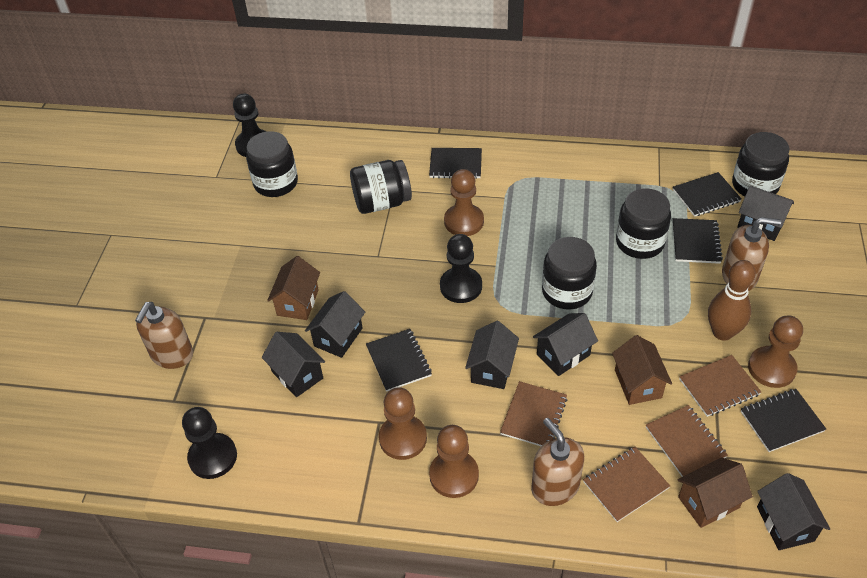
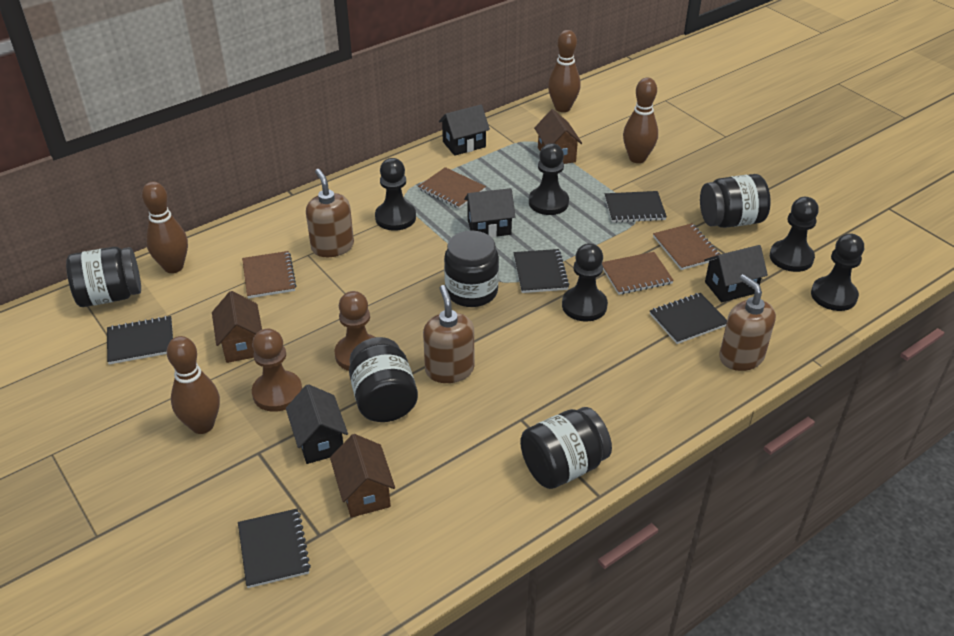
black house: 6 -> 4
black pawn: 3 -> 5
brown bowling pin: 1 -> 4
brown pawn: 4 -> 2

